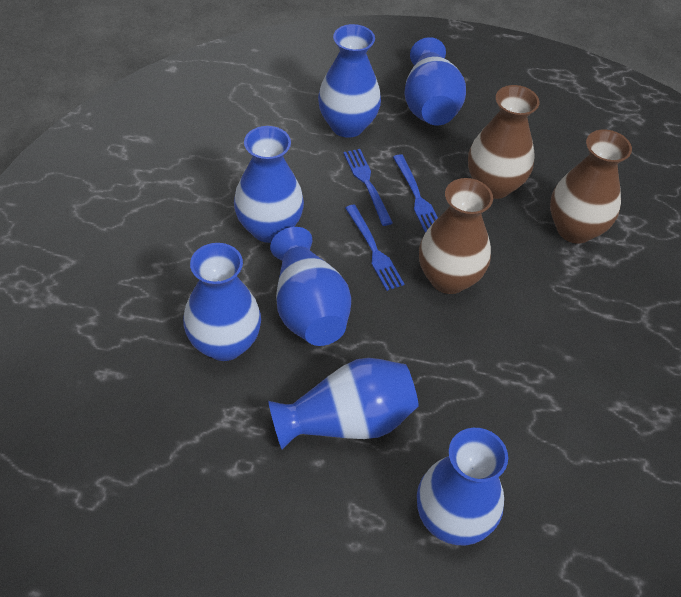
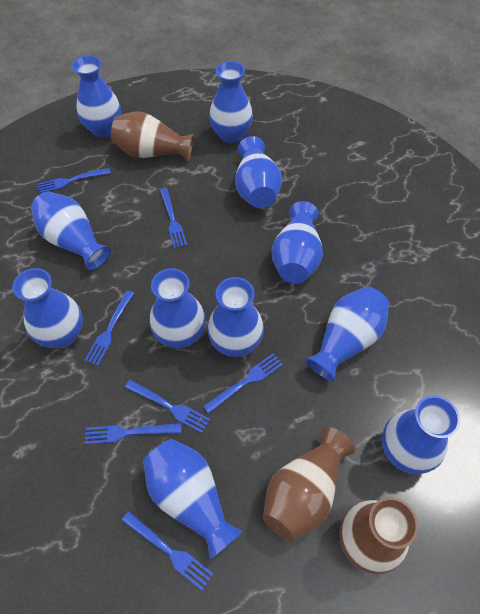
blue fork: 3 -> 7
blue vase: 7 -> 11

